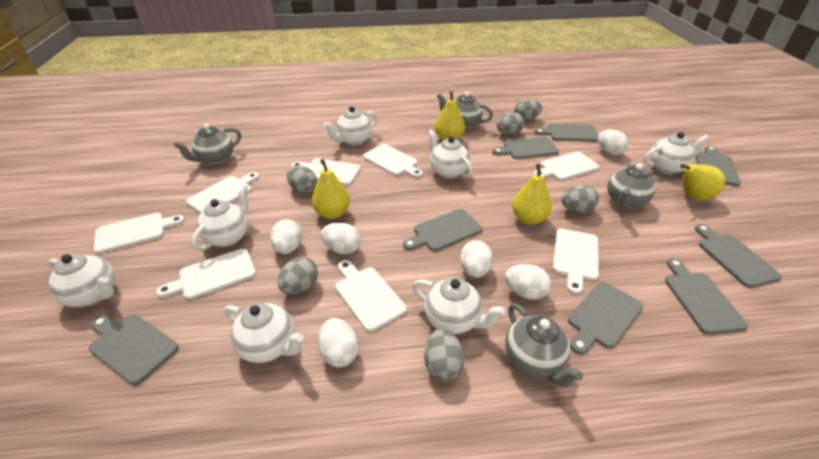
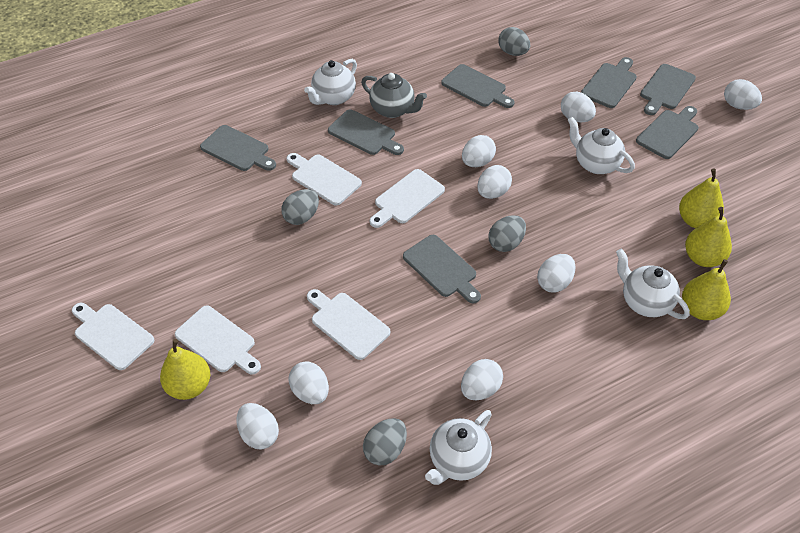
grey cutting board: 8 -> 7
grey egg: 6 -> 4
grey teapot: 4 -> 1
white cutting board: 8 -> 5
white egg: 6 -> 8
white teapot: 7 -> 4

